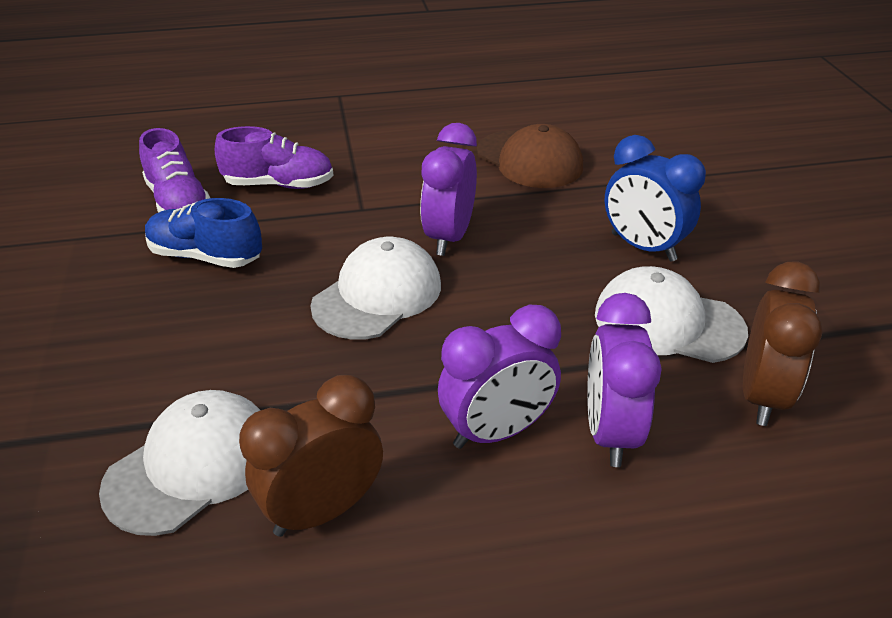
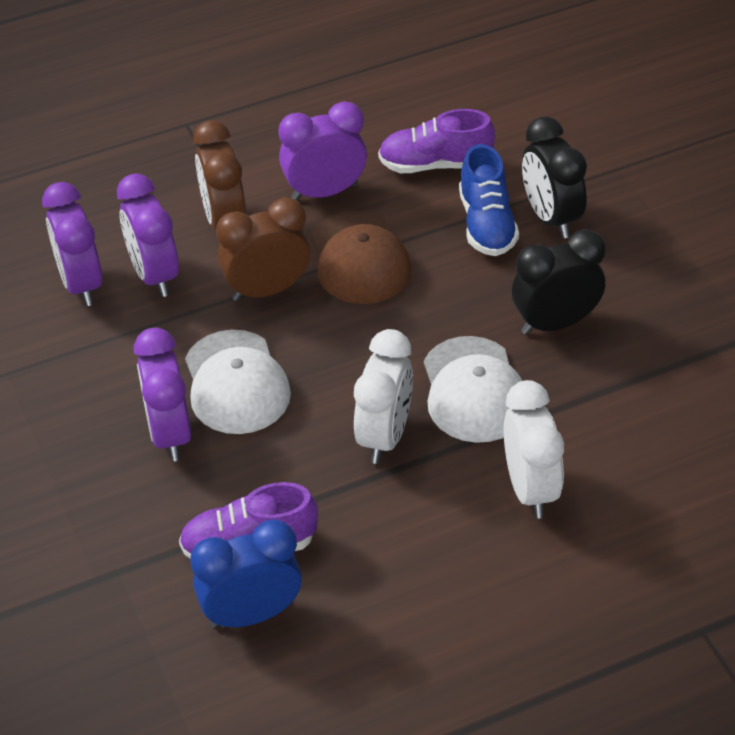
black clock: 0 -> 2
purple clock: 3 -> 4
white cap: 3 -> 2
white clock: 0 -> 2

